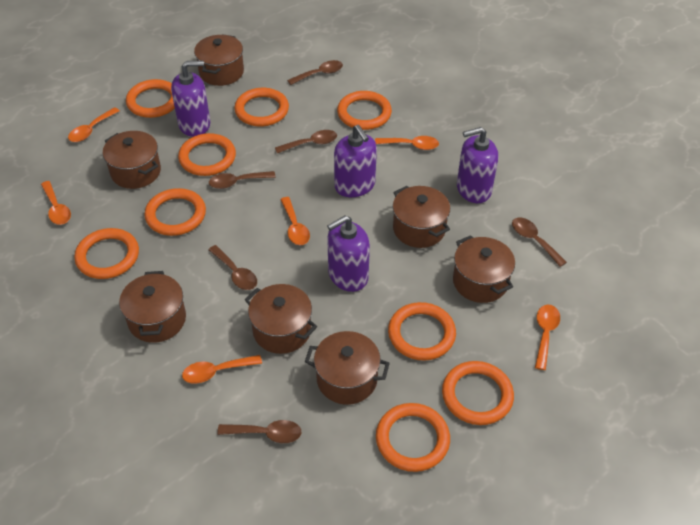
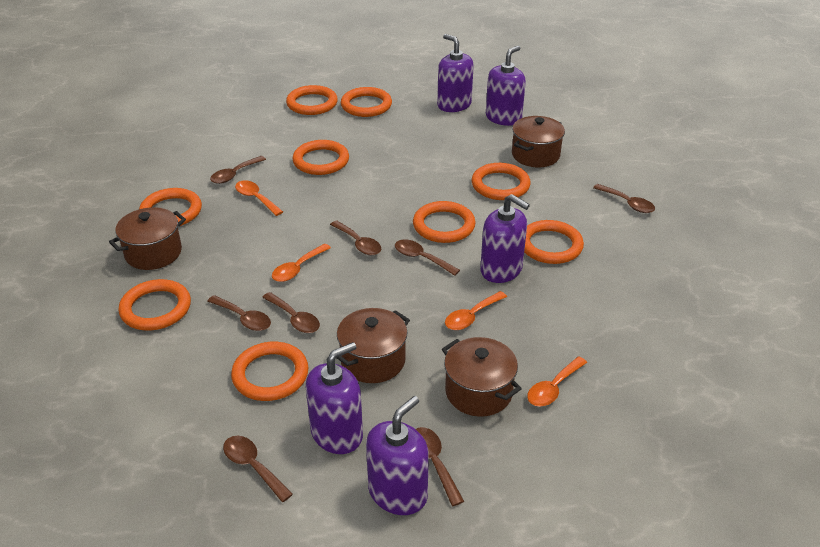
brown pot: 7 -> 4
brown spoon: 6 -> 8
orange spoon: 6 -> 4
purple soap dispenser: 4 -> 5

